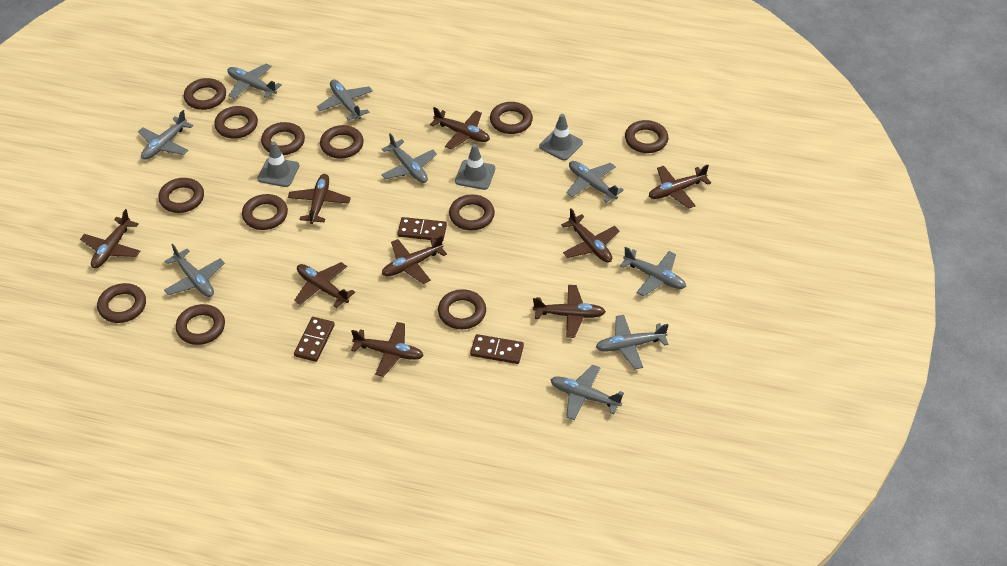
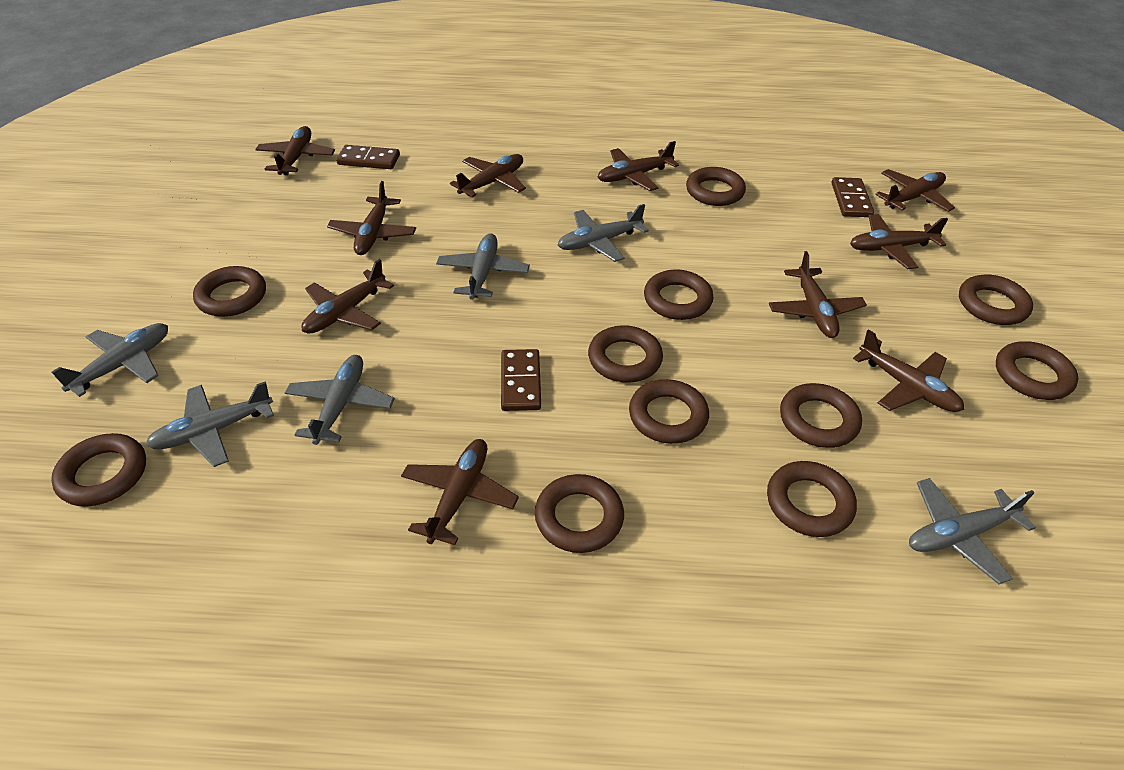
brown plane: 9 -> 10
brown ring: 12 -> 11
grey plane: 9 -> 6
grey traffic cone: 3 -> 0

